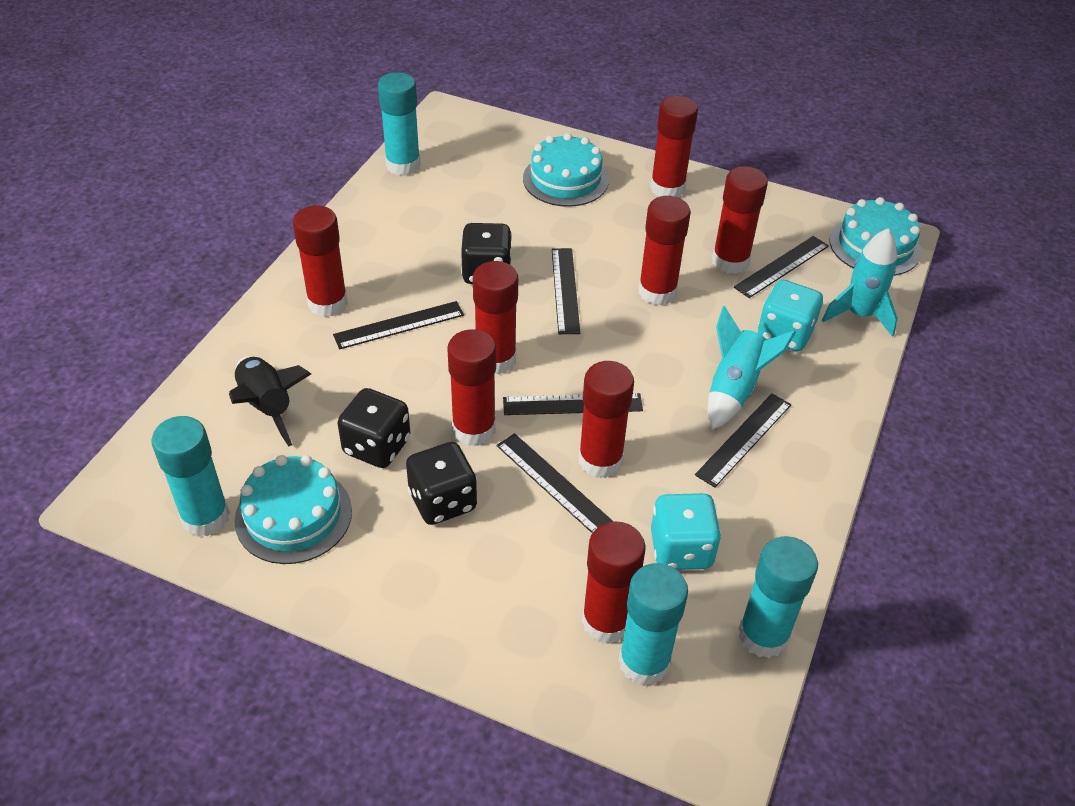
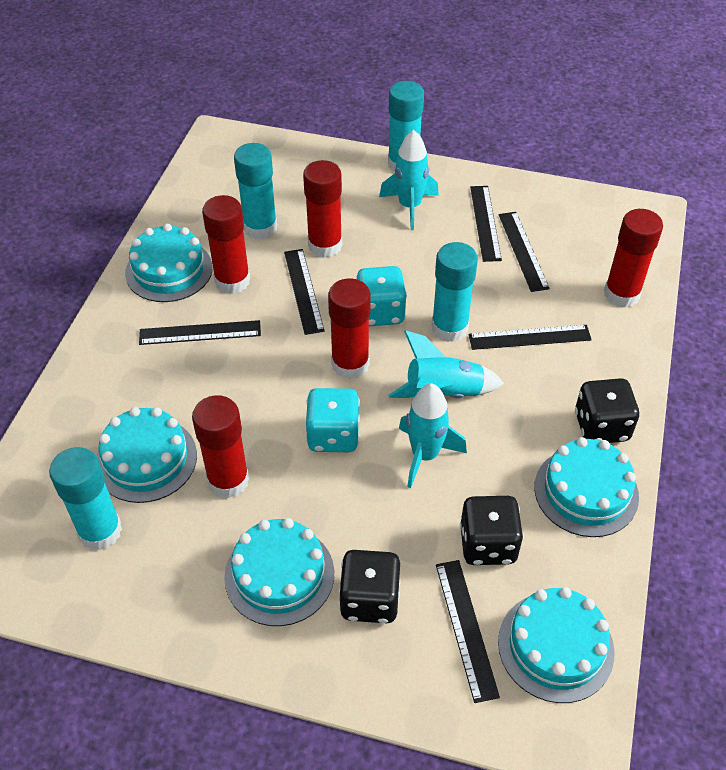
black rocket: 1 -> 0
red glue stick: 8 -> 5
turquoise cake: 3 -> 5
turquoise rocket: 2 -> 3

